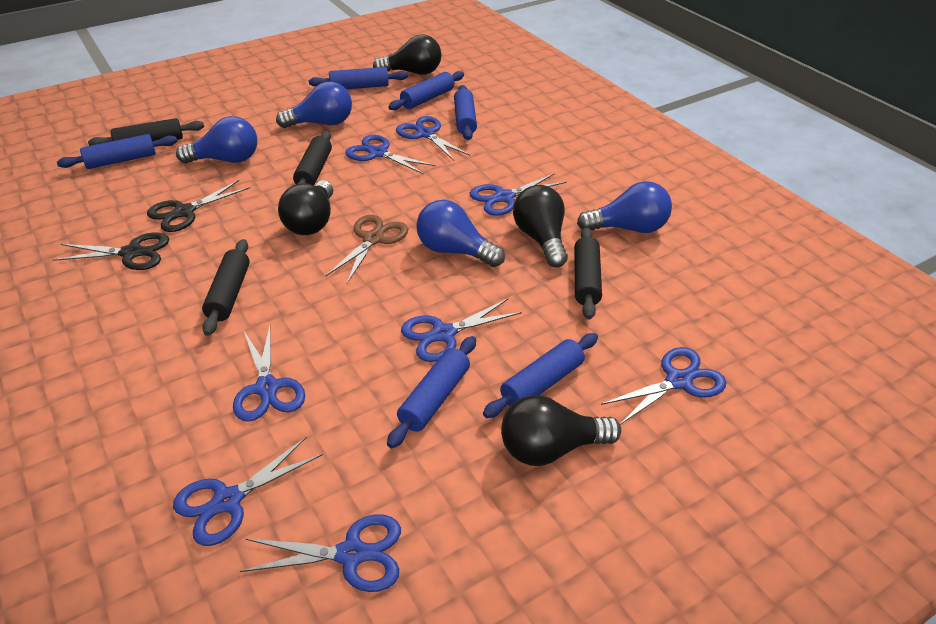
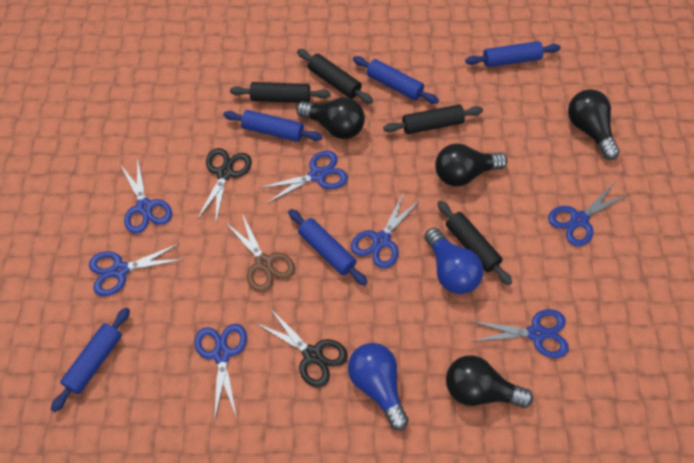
blue light bulb: 4 -> 2
blue rolling pin: 6 -> 5
blue scissors: 8 -> 7

